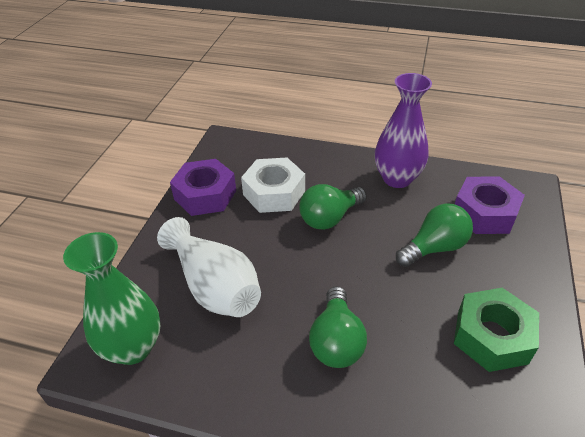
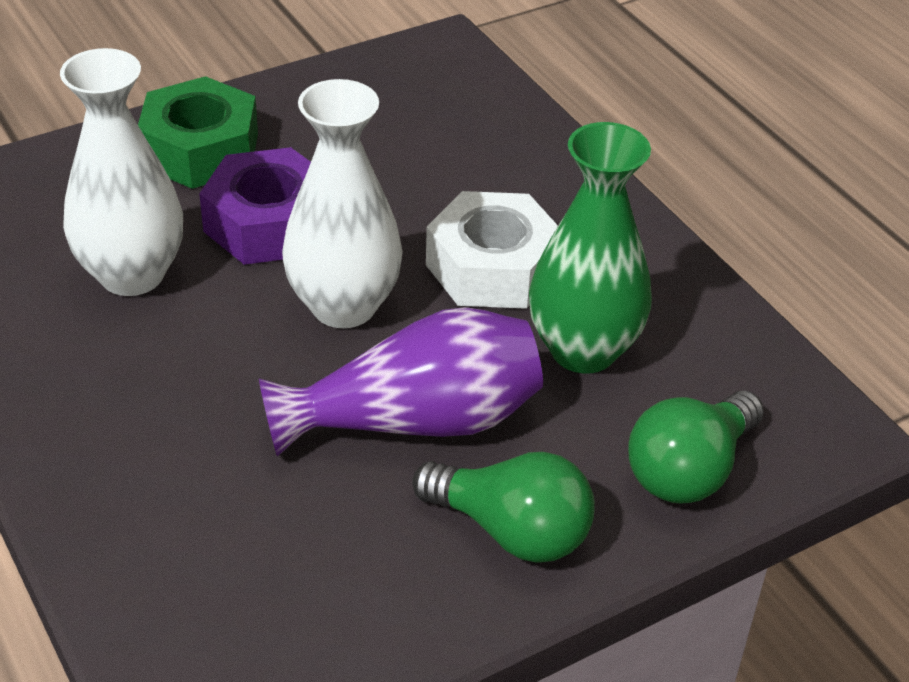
green light bulb: 3 -> 2
purple nut: 2 -> 1
white vase: 1 -> 2

